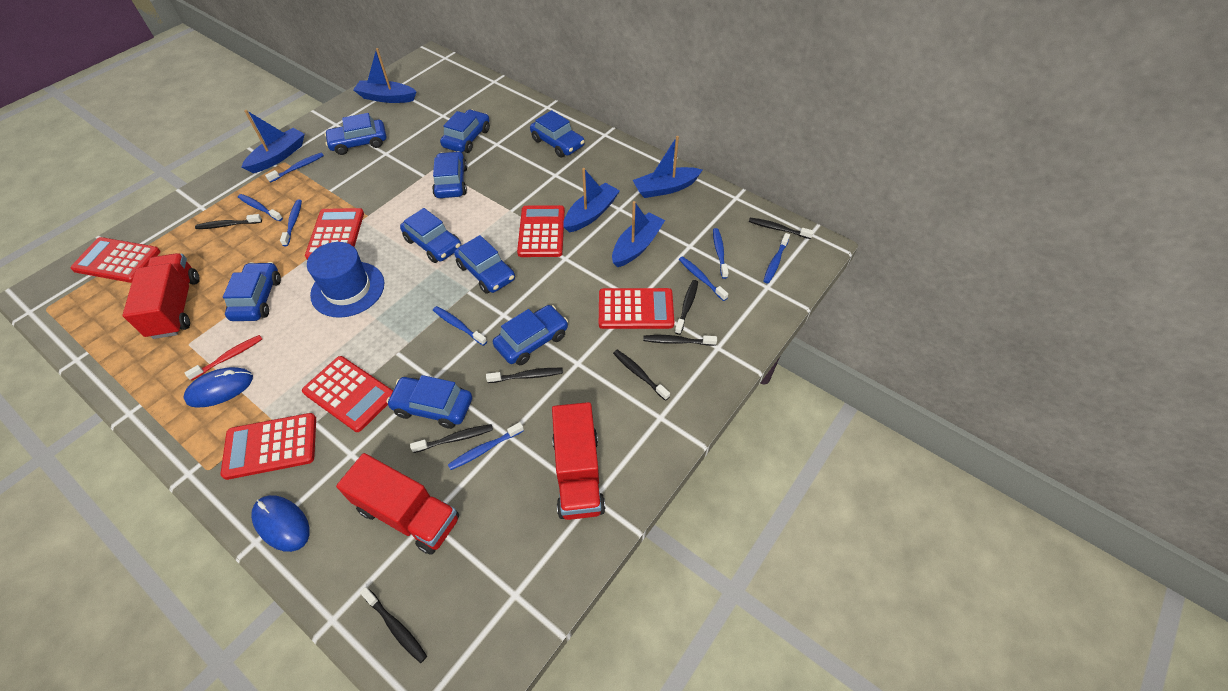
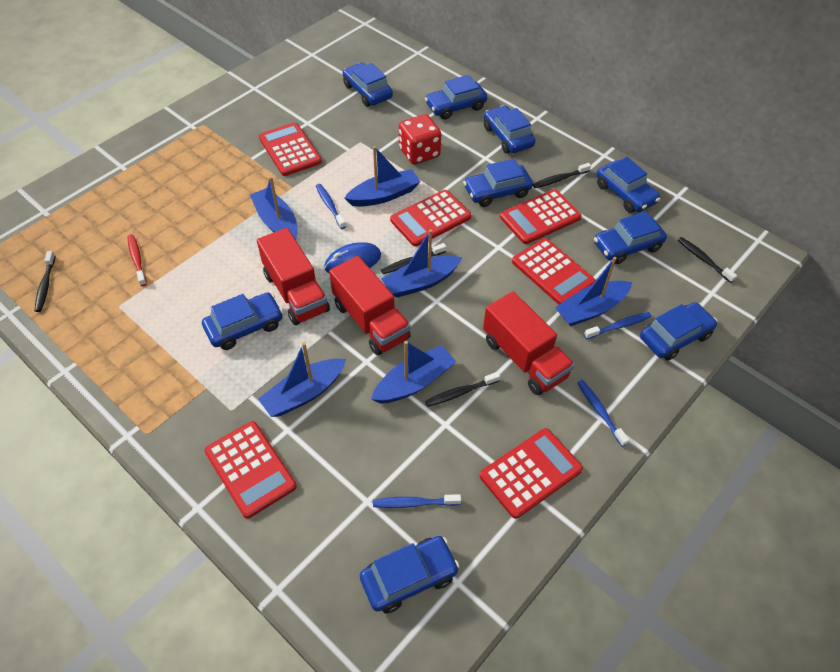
black toothbrush: 8 -> 5
blue boat: 5 -> 6
blue hat: 1 -> 0
blue mouse: 2 -> 1
blue toothbrush: 8 -> 4
red dice: 0 -> 1

